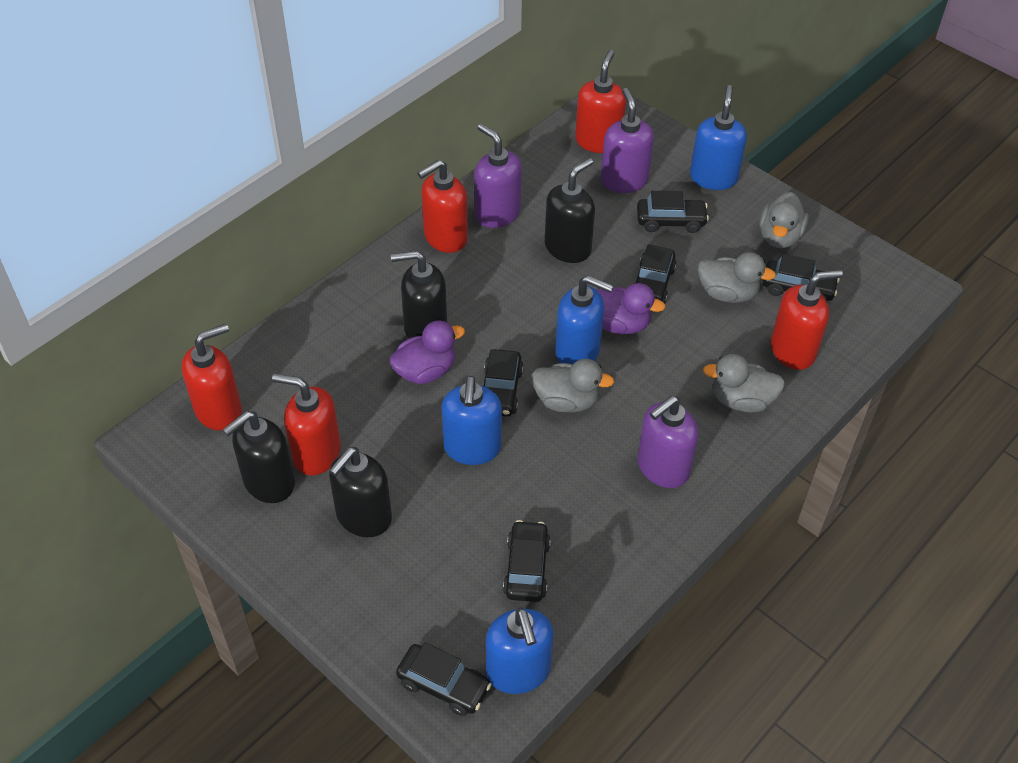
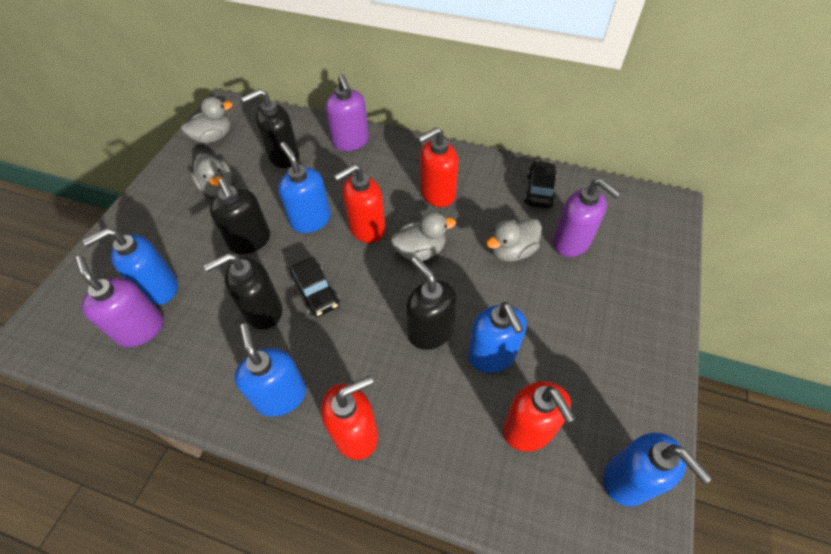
black car: 6 -> 2
blue soap dispenser: 4 -> 5
purple duck: 2 -> 0
red soap dispenser: 5 -> 4

